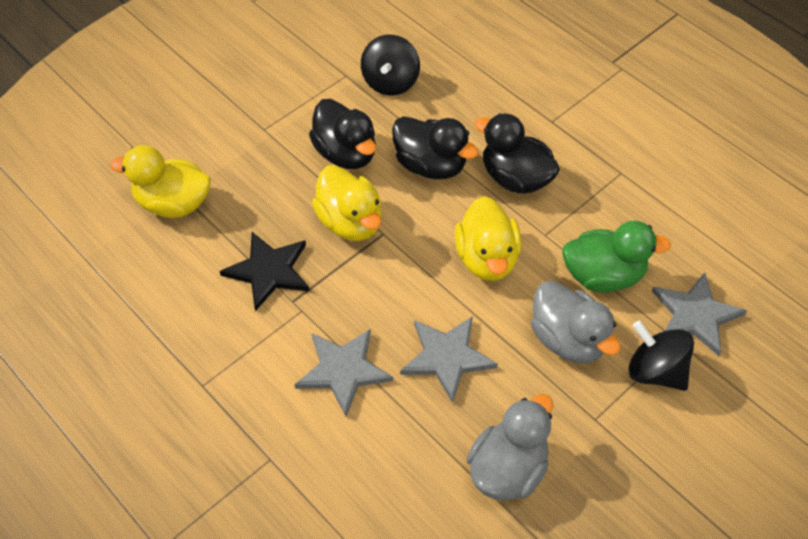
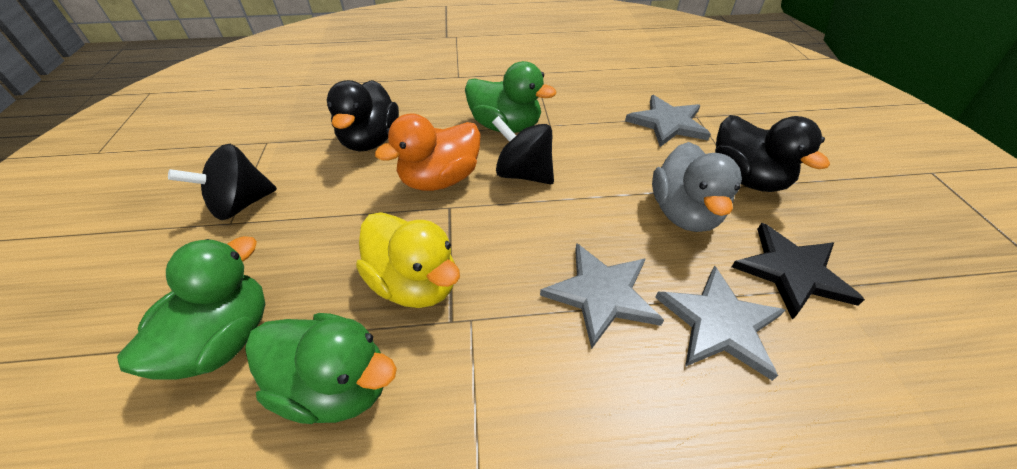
black duck: 3 -> 2
green duck: 1 -> 3
grey duck: 2 -> 1
orange duck: 0 -> 1
yellow duck: 3 -> 1

